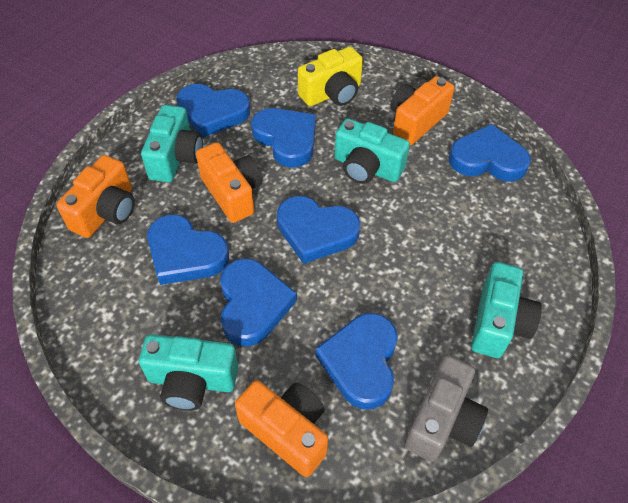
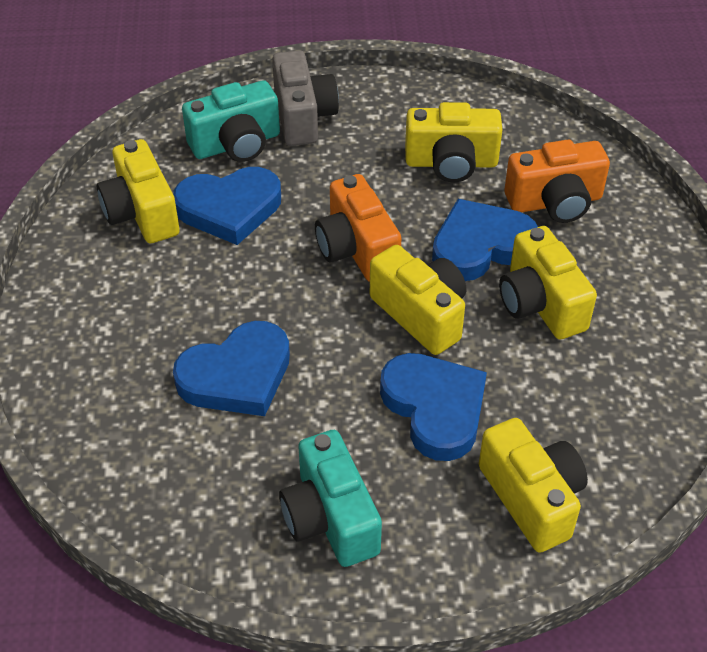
blue heart: 7 -> 4
orange camera: 4 -> 2
turquoise camera: 4 -> 2
yellow camera: 1 -> 5

